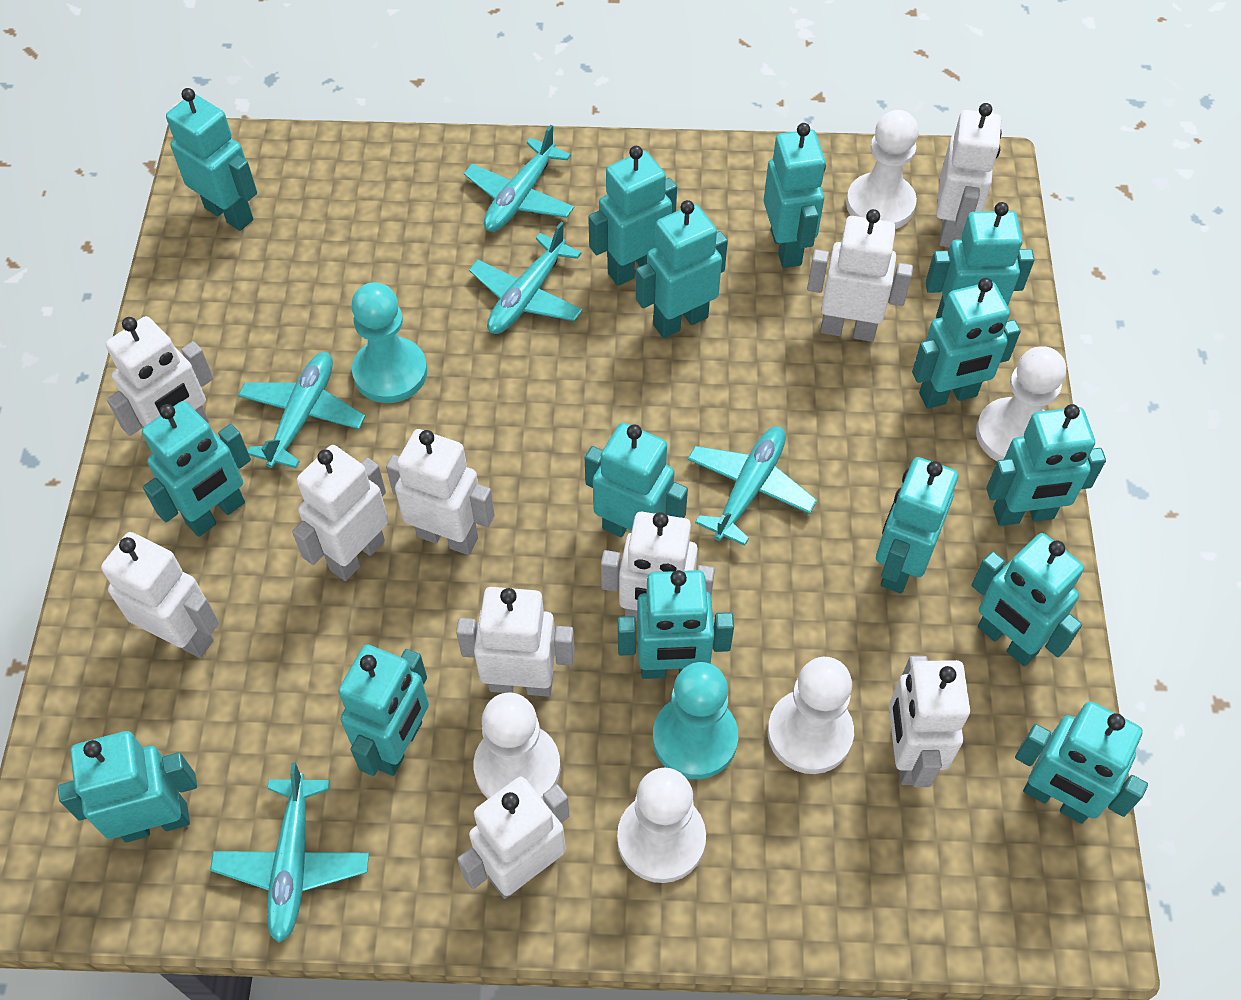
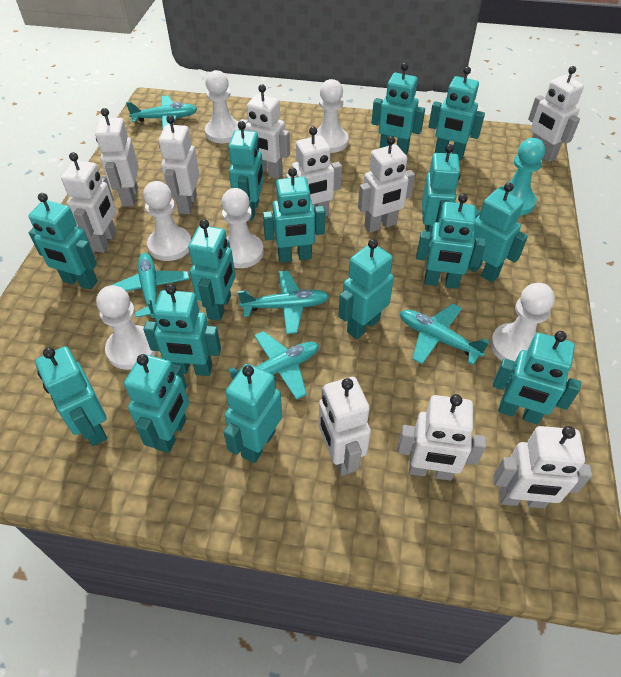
turquoise pawn: 2 -> 1
white pawn: 5 -> 6

